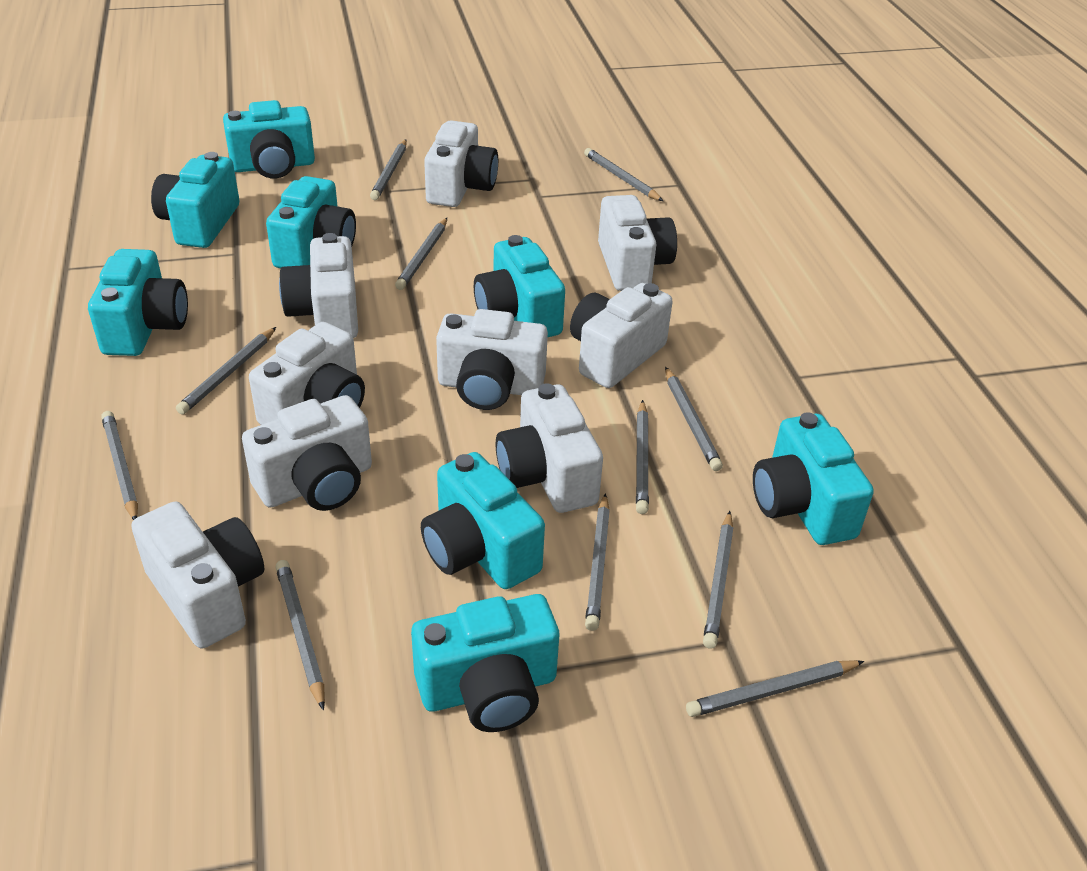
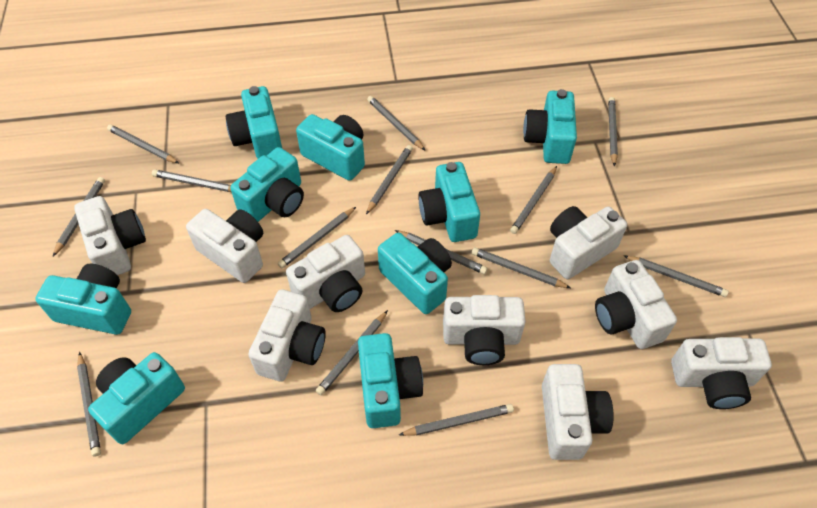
grey pencil: 11 -> 14
turquoise camera: 8 -> 9

